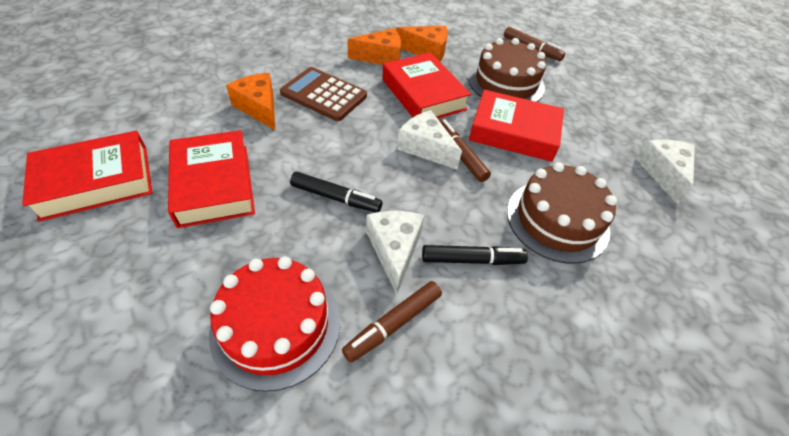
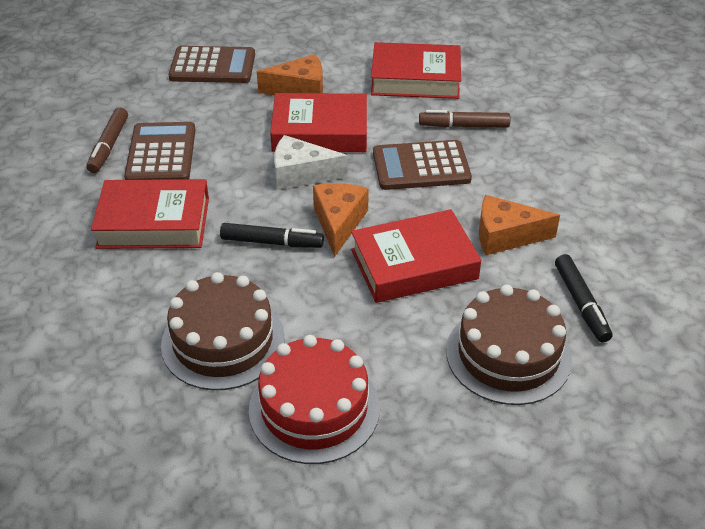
brown calculator: 1 -> 3
brown marker: 3 -> 2
white cheese: 3 -> 1

